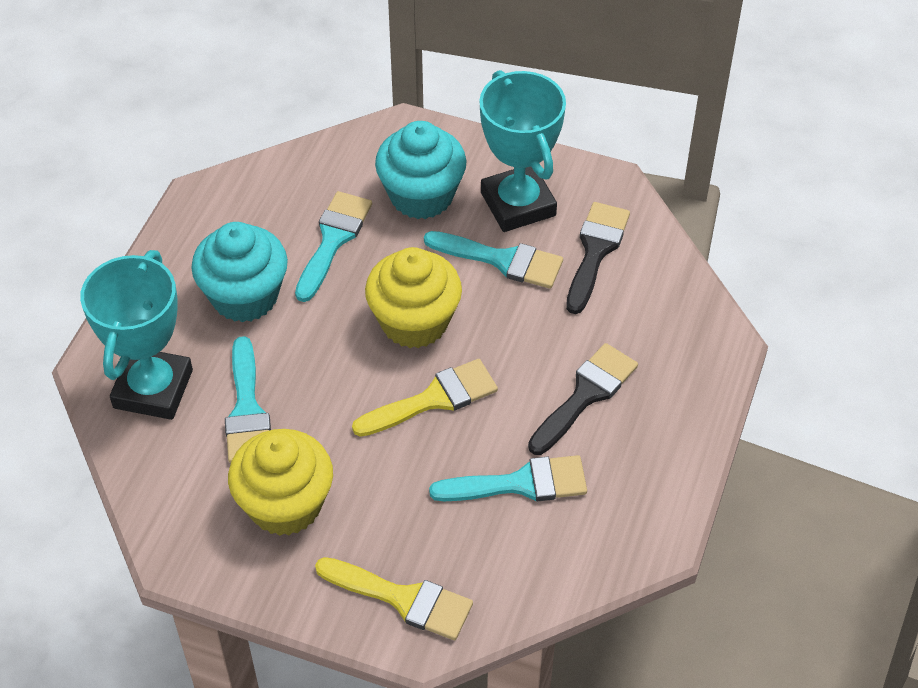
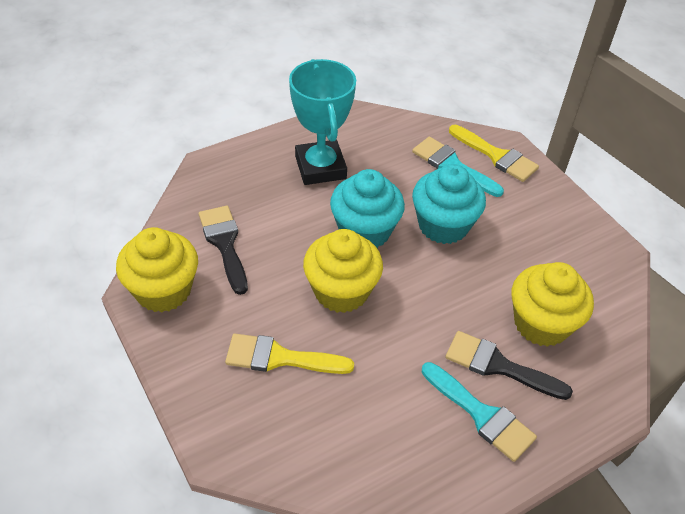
turquoise brush: 4 -> 2
turquoise trophy: 2 -> 1
yellow cupcake: 2 -> 3

